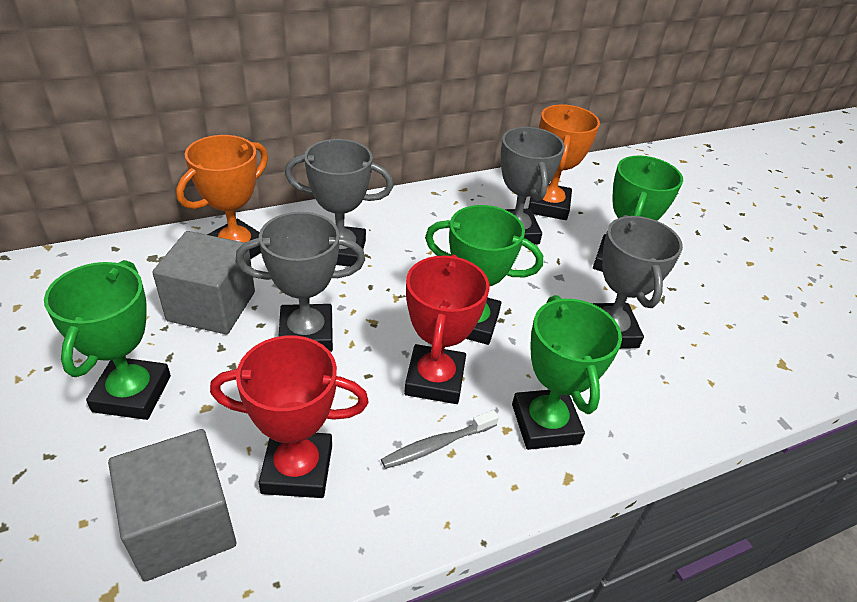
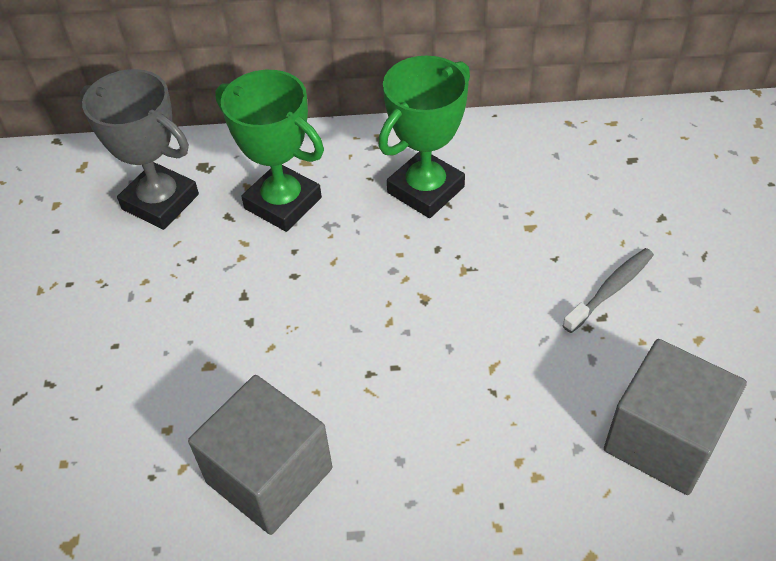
green trophy: 4 -> 2
grey trophy: 4 -> 1
orange trophy: 2 -> 0
red trophy: 2 -> 0

